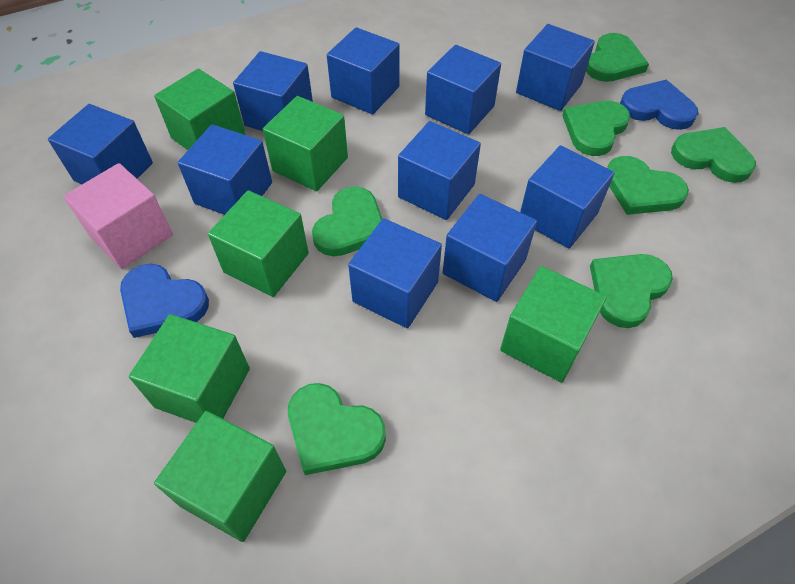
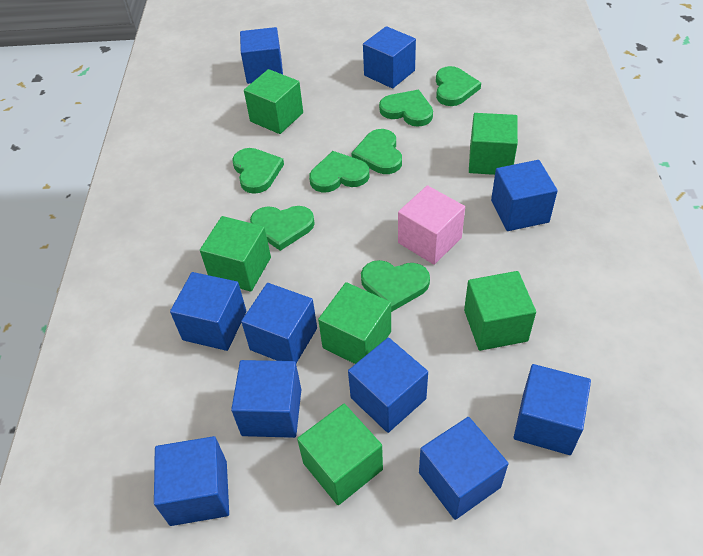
blue heart: 2 -> 0

